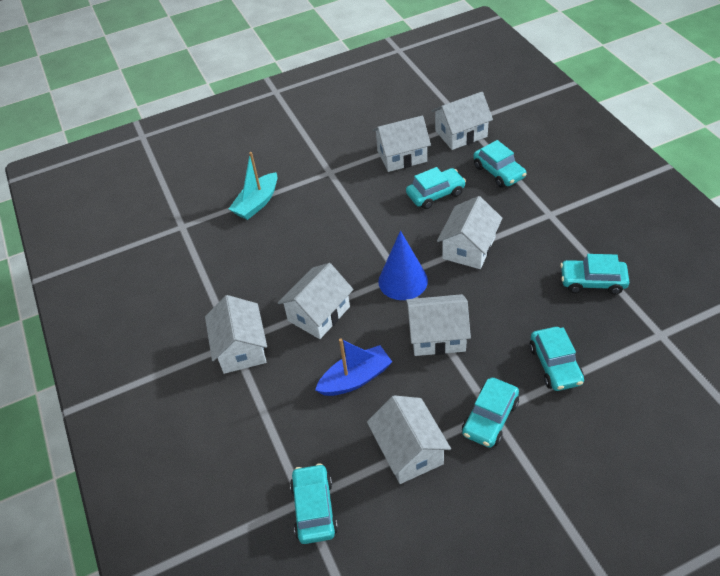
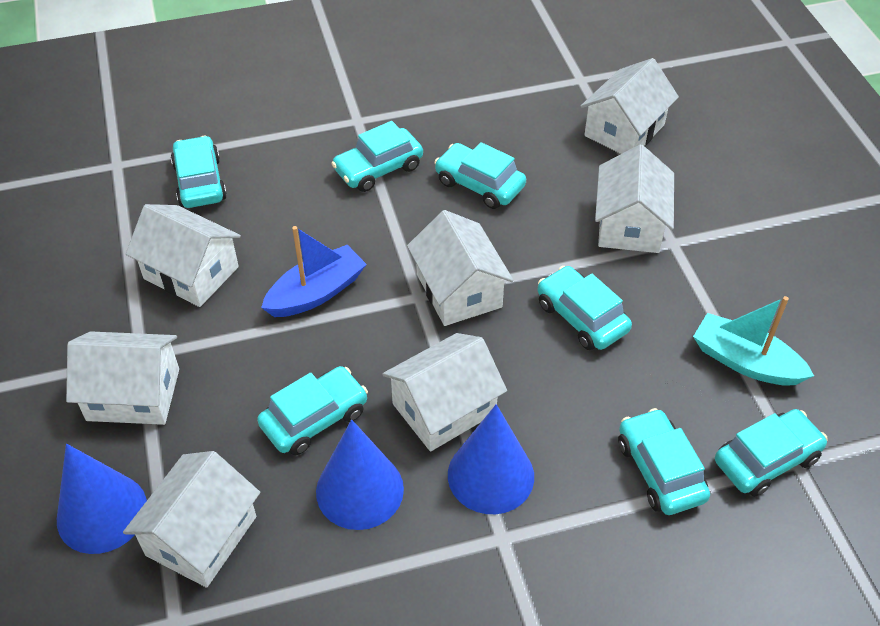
blue cone: 1 -> 3
turquoise car: 6 -> 7

